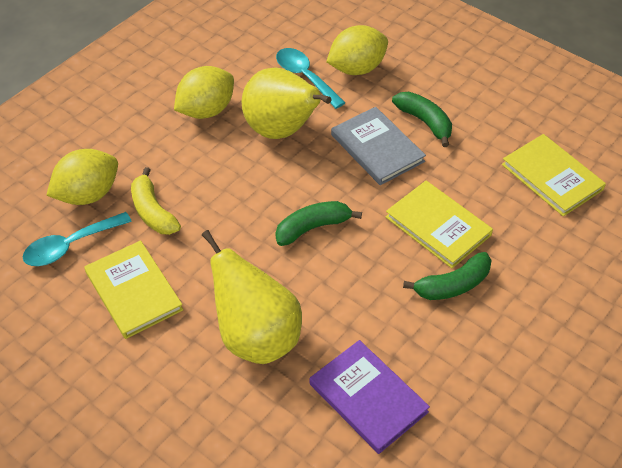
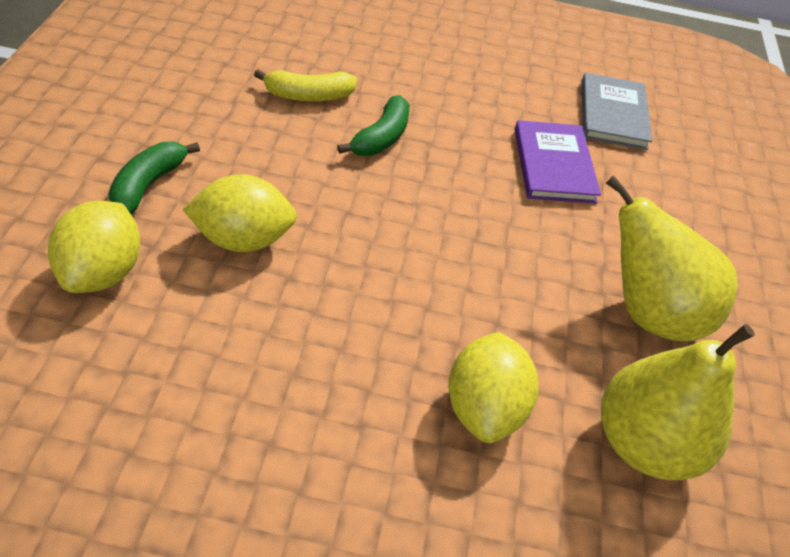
green banana: 3 -> 2
turquoise spoon: 2 -> 0
yellow book: 3 -> 0

